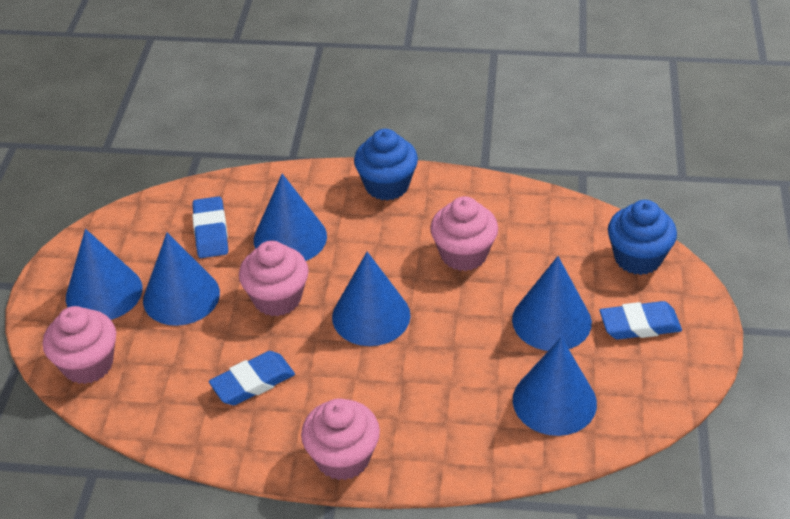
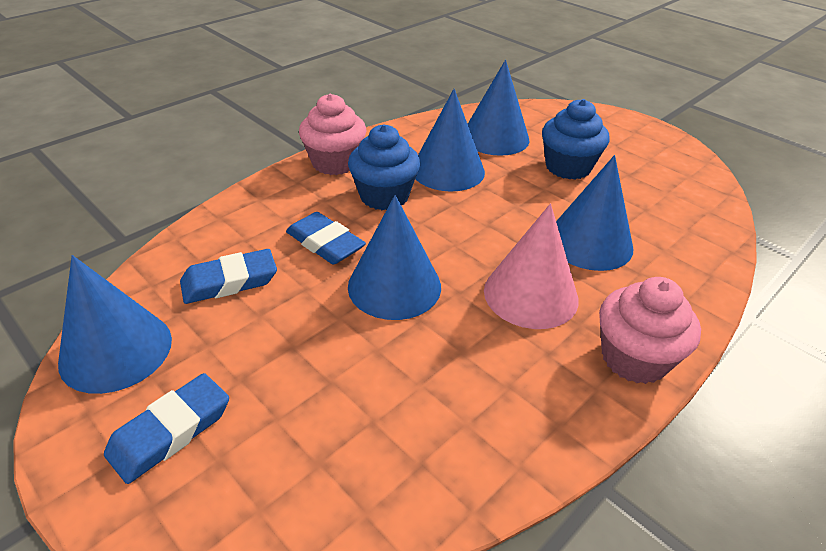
blue cone: 6 -> 5
pink cone: 0 -> 1
pink cupcake: 4 -> 2

